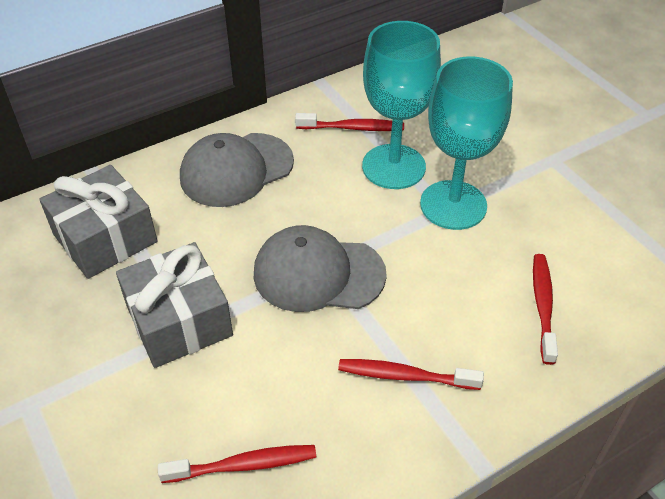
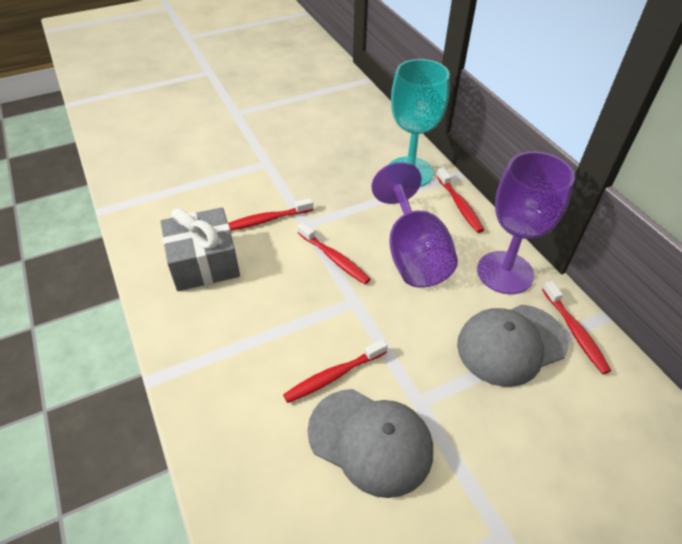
grey gift: 2 -> 1
purple goblet: 0 -> 2
red toothbrush: 4 -> 5
turquoise goblet: 2 -> 1

